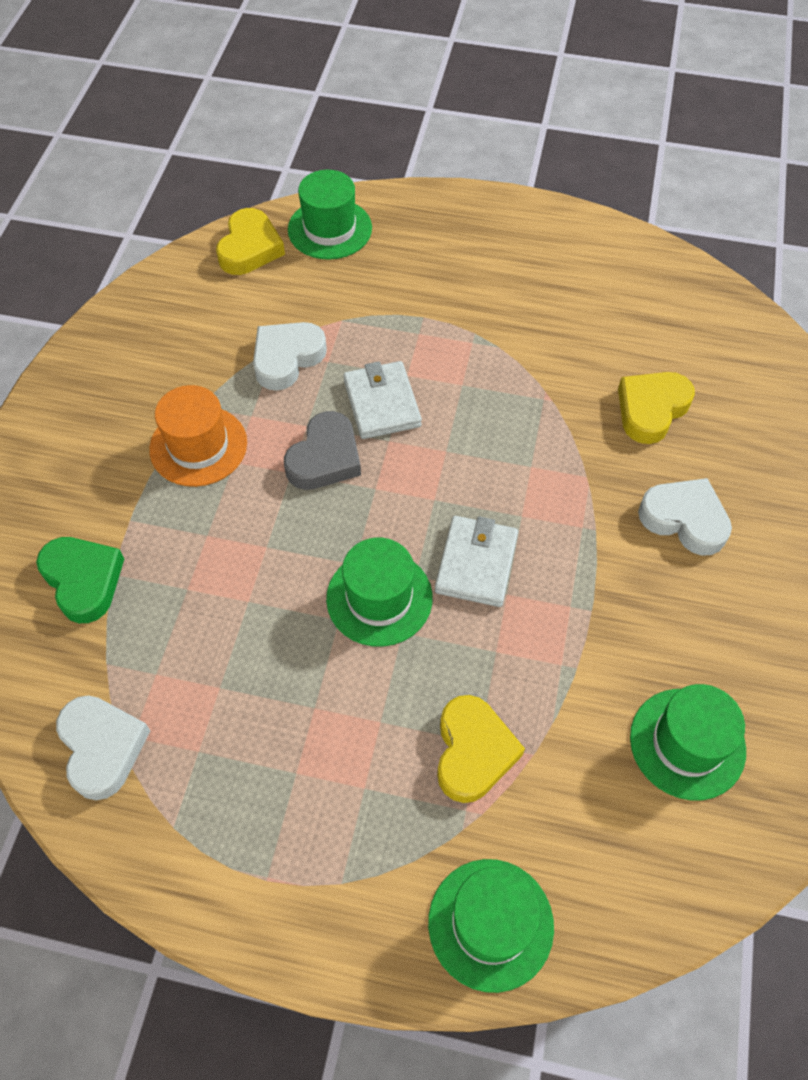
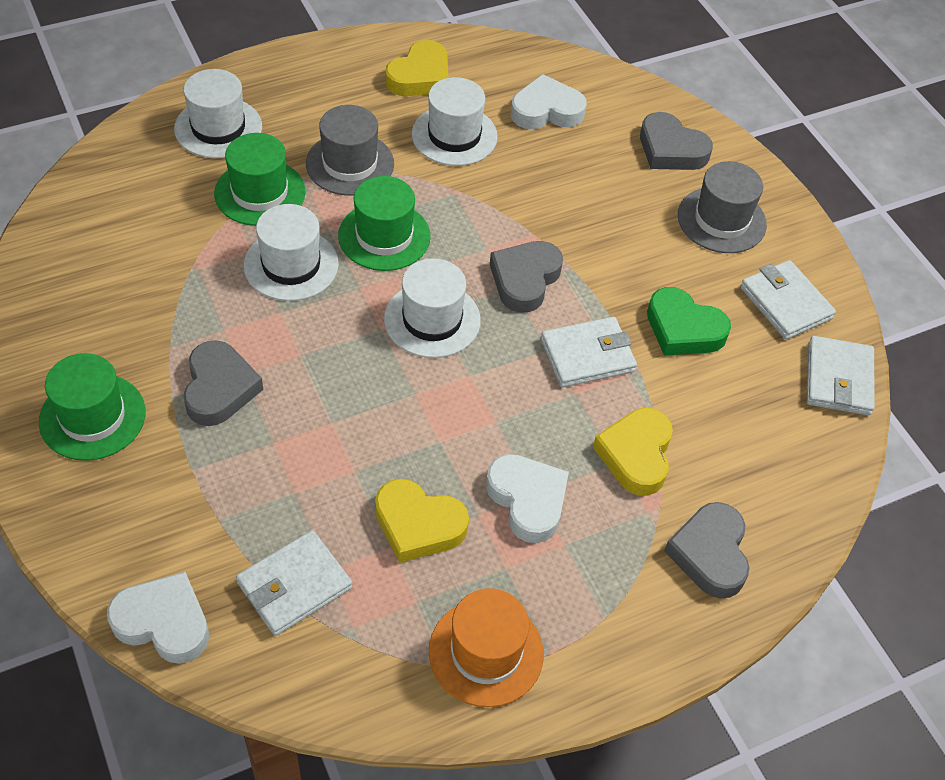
green hat: 4 -> 3
grey hat: 0 -> 2
grey heart: 1 -> 4
white hat: 0 -> 4
white wallet: 2 -> 4

